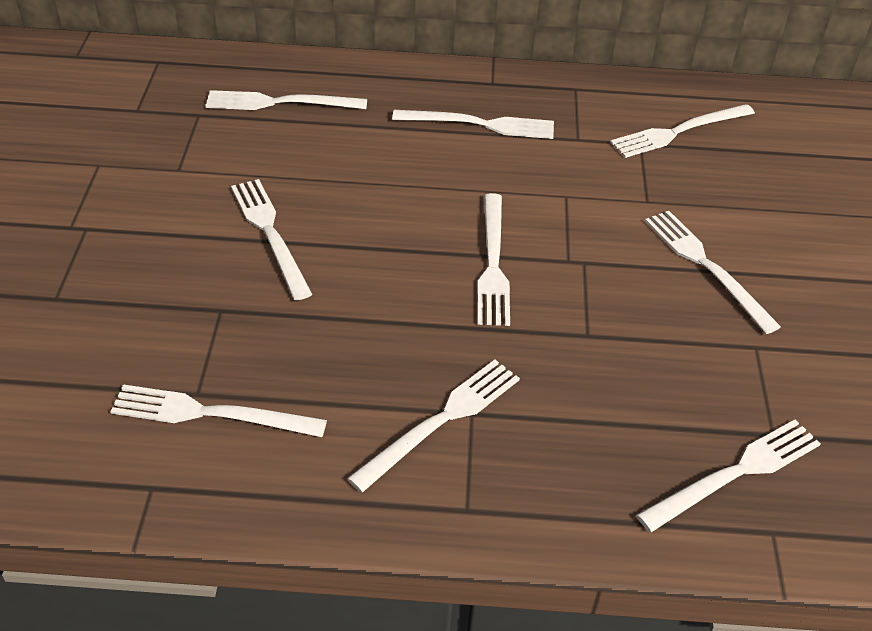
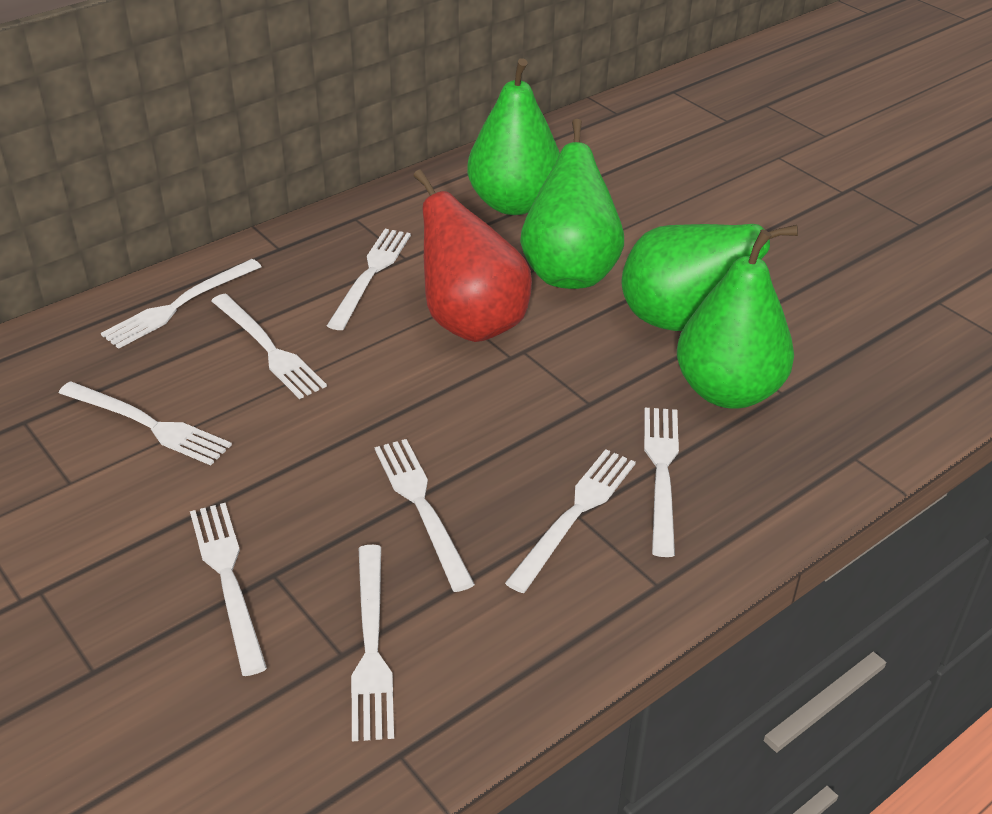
green pear: 0 -> 4
red pear: 0 -> 1

